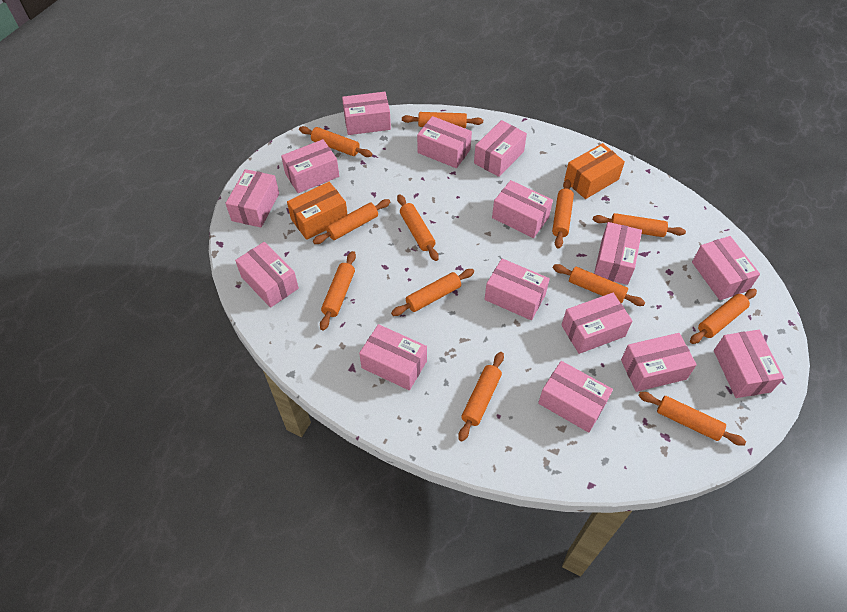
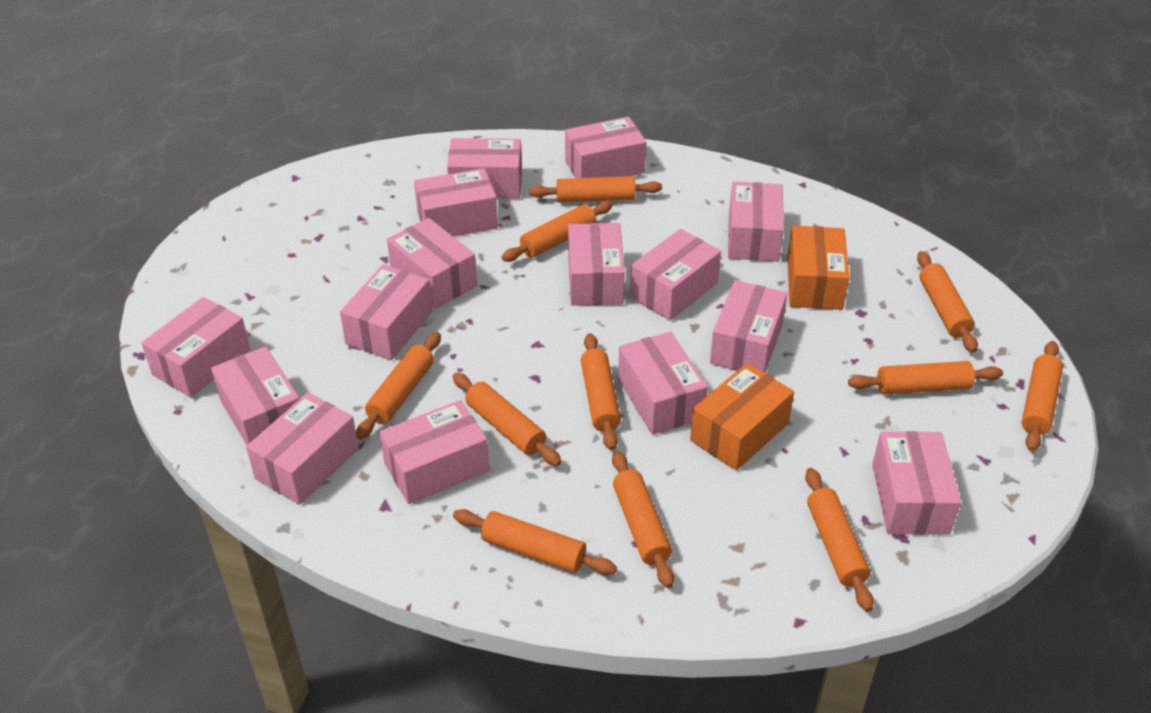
orange rolling pin: 12 -> 11

